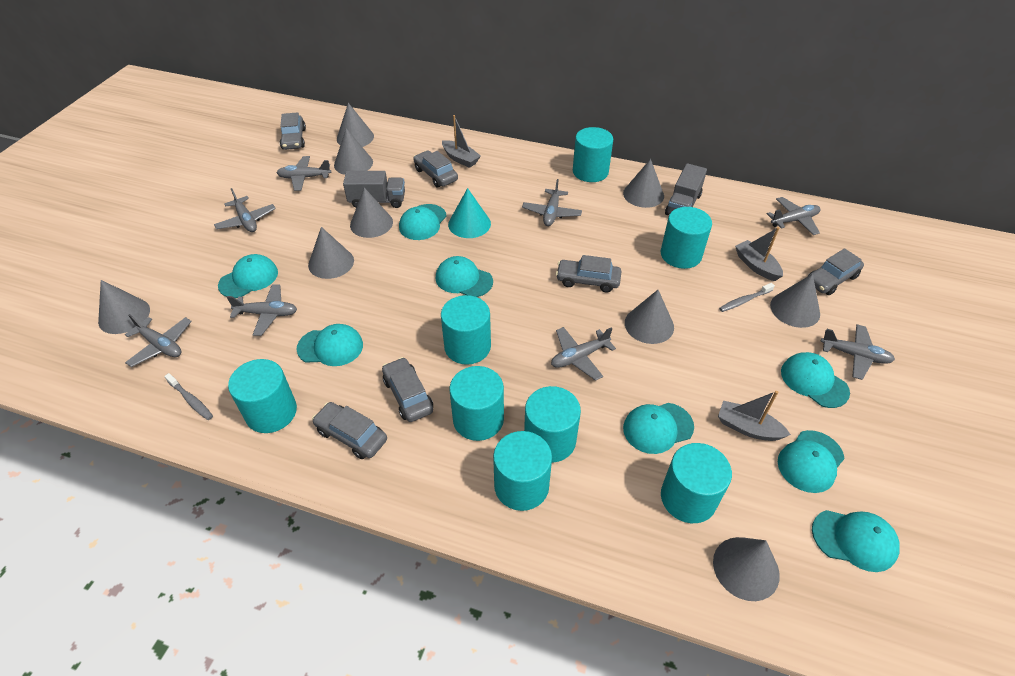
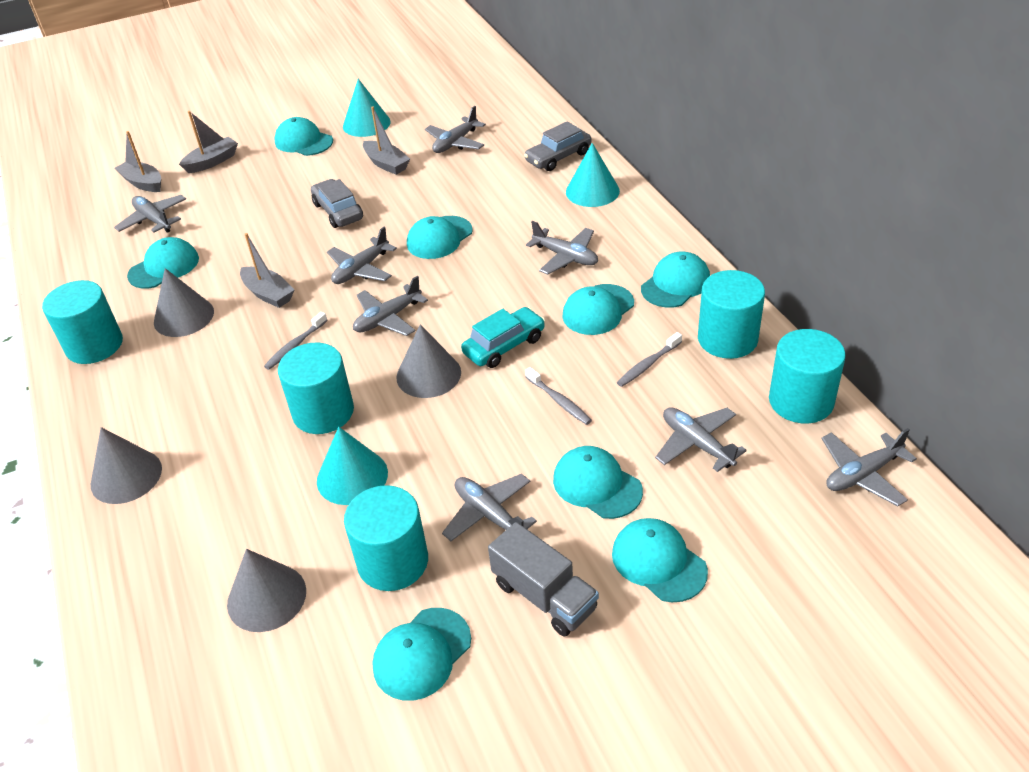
grey boat: 3 -> 4
grey car: 6 -> 2
grey cone: 9 -> 4
grey toothbrush: 2 -> 3
grey truck: 2 -> 1
turquoise car: 0 -> 1
turquoise cone: 1 -> 3
turquoise cylinder: 8 -> 5

